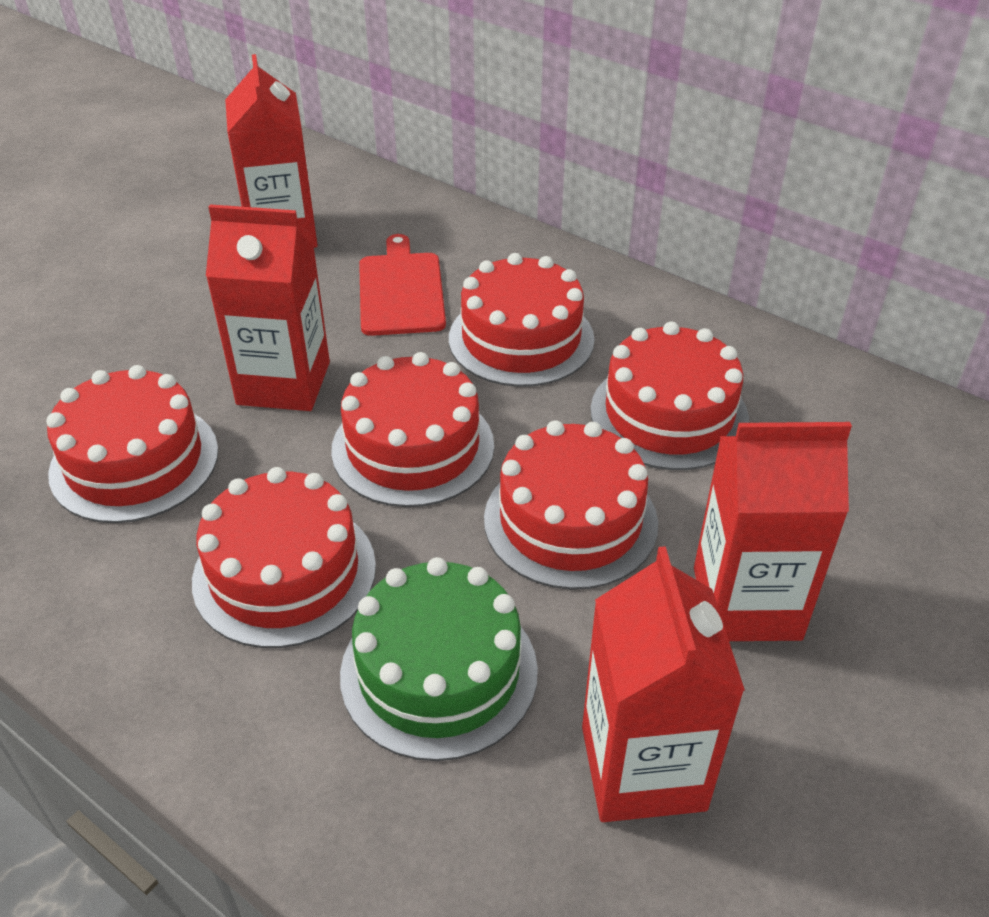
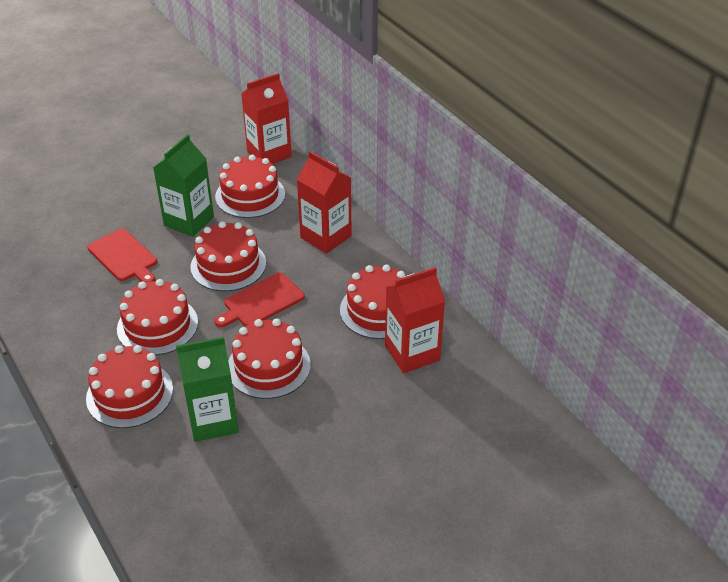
green cake: 1 -> 0
green carton: 0 -> 2
red carton: 4 -> 3
red cutting board: 1 -> 2

